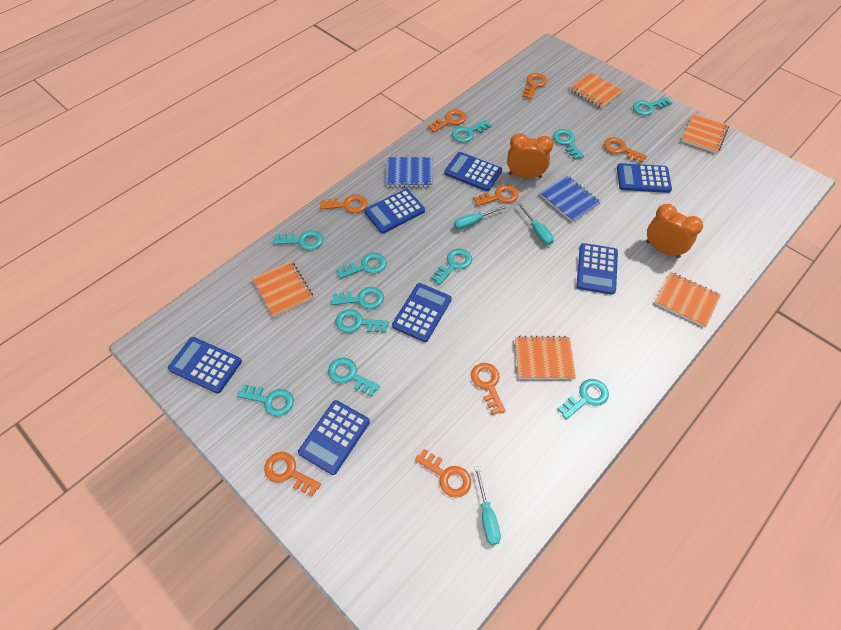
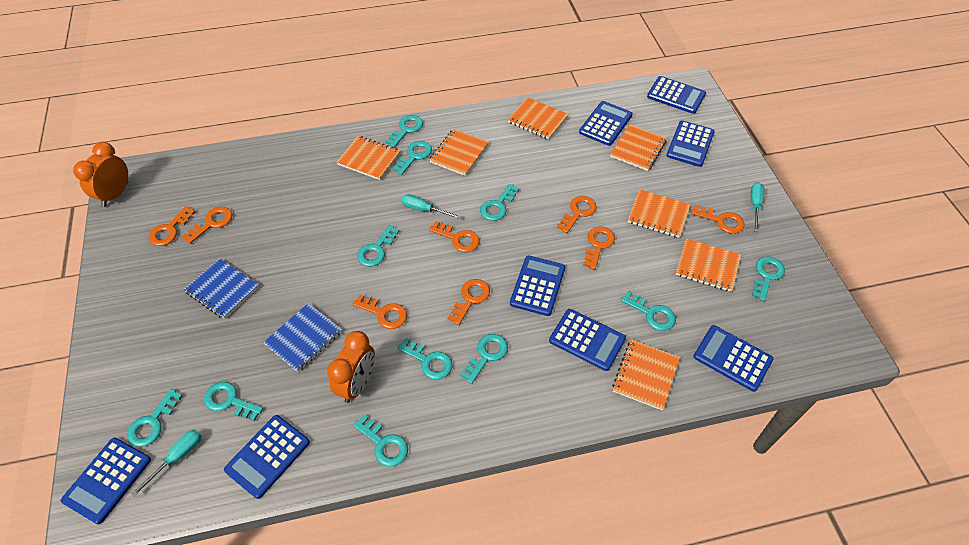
blue calculator: 7 -> 8
orange notebook: 5 -> 7

